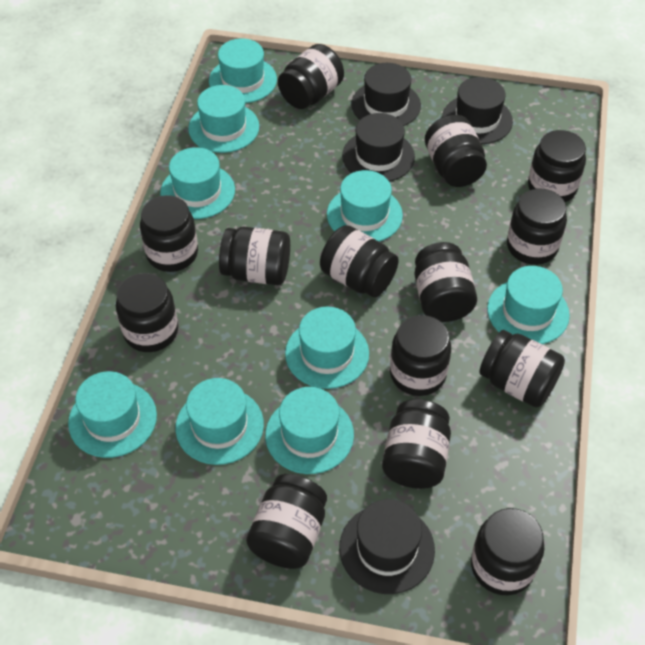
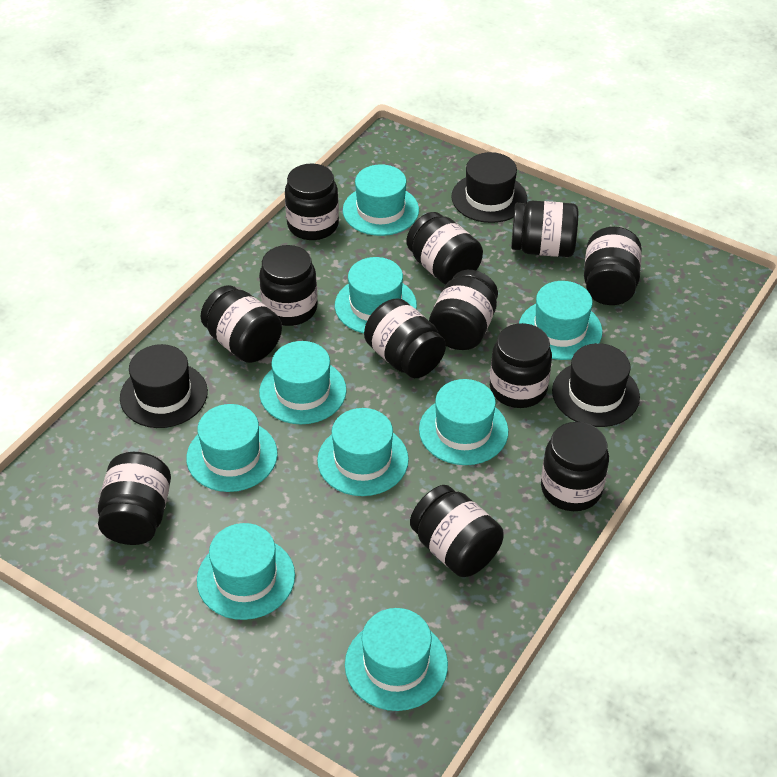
black hat: 4 -> 3
black jar: 14 -> 12

